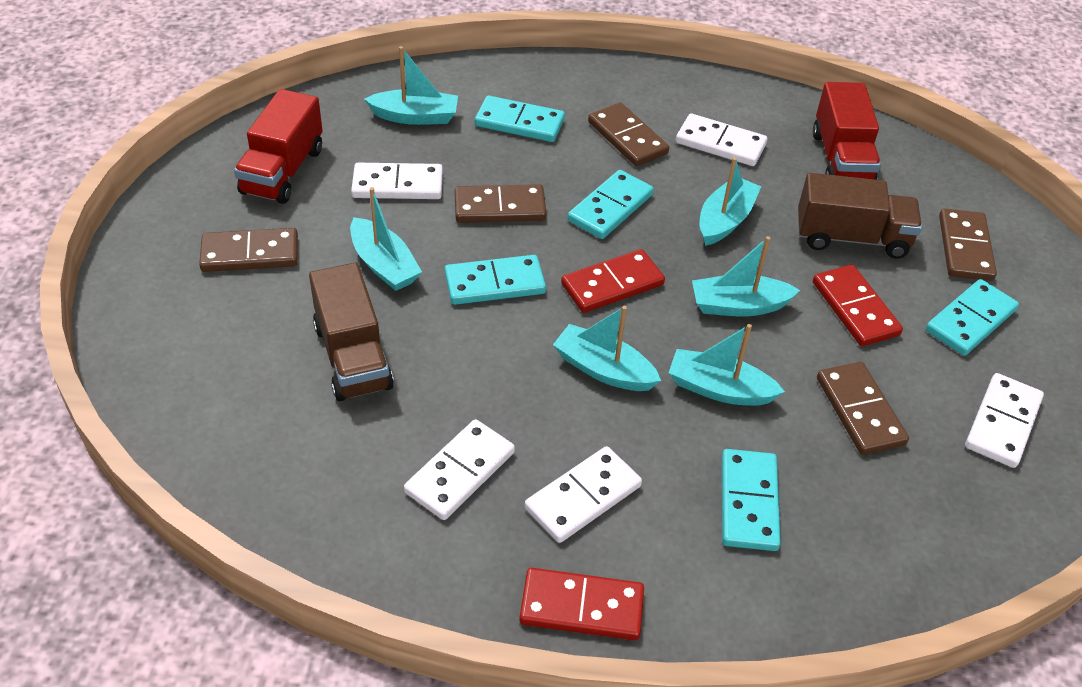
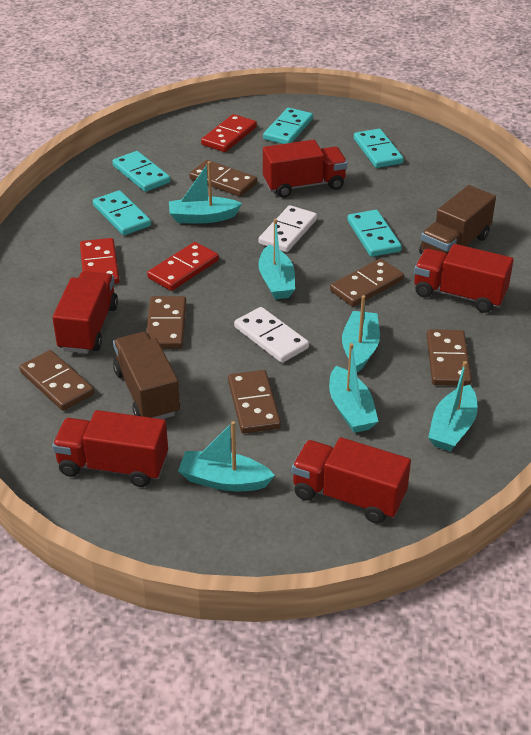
brown domino: 5 -> 6
red truck: 2 -> 5
white domino: 5 -> 2

